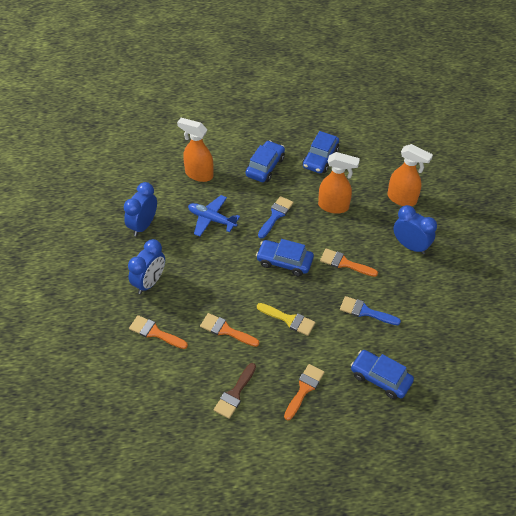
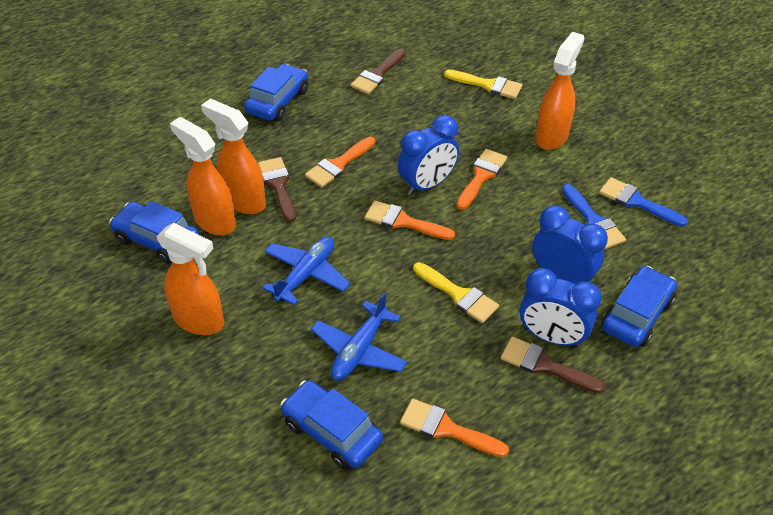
blue plane: 1 -> 2
brown brush: 1 -> 3
orange spray bottle: 3 -> 4
yellow brush: 1 -> 2

